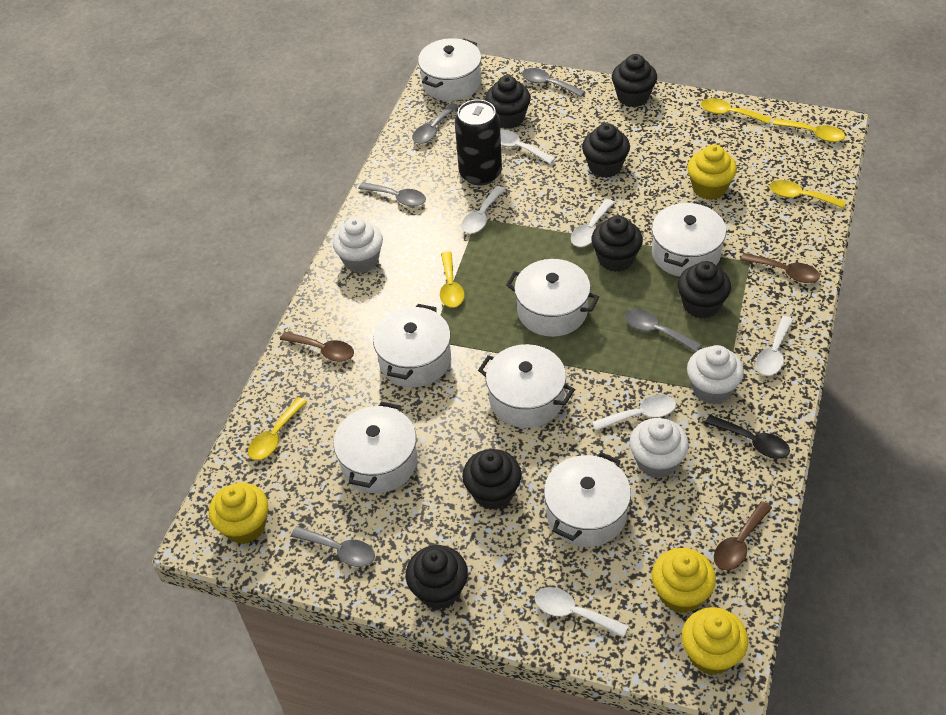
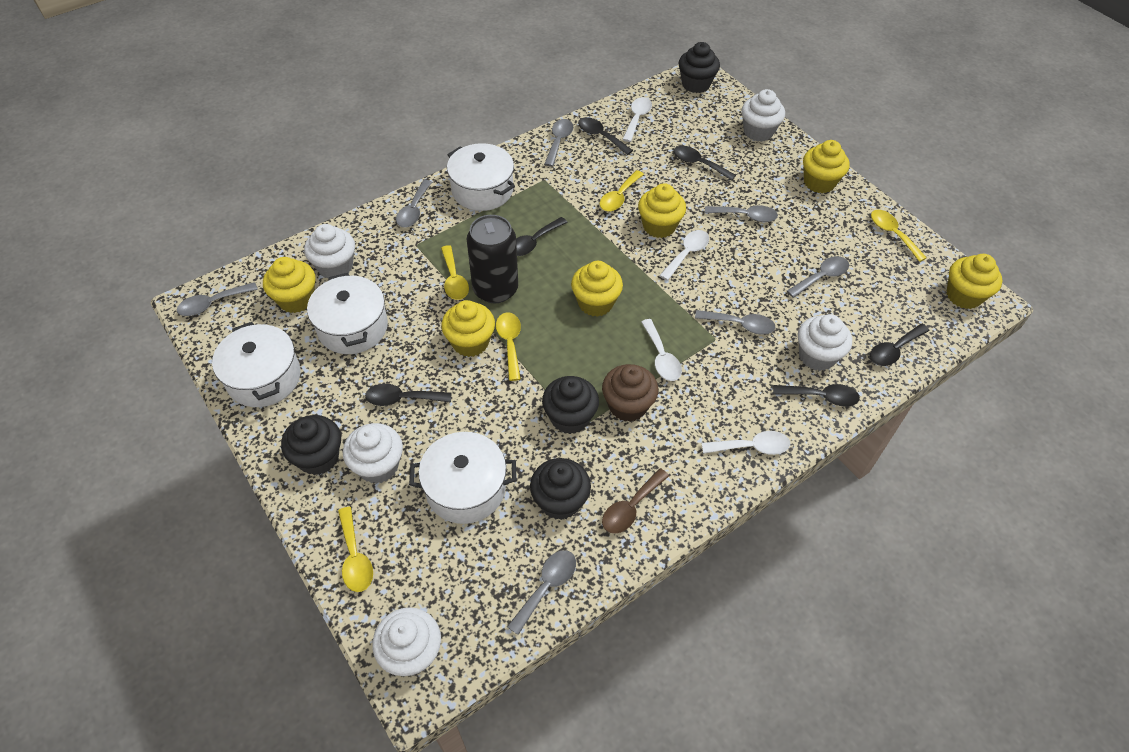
black cupcake: 7 -> 4
black spoon: 1 -> 6
brown cupcake: 0 -> 1
brown spoon: 3 -> 1
grey spoon: 5 -> 7
white cupcake: 3 -> 5
white pot: 7 -> 4
white spoon: 6 -> 4
yellow cupcake: 4 -> 6

